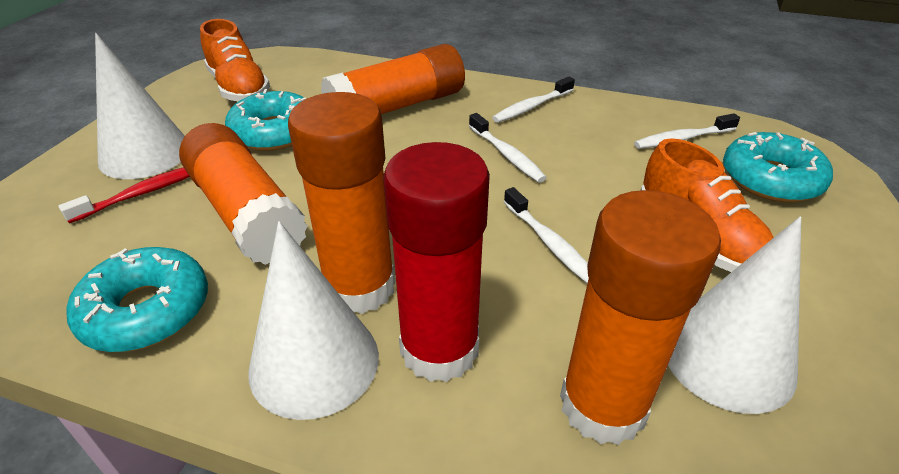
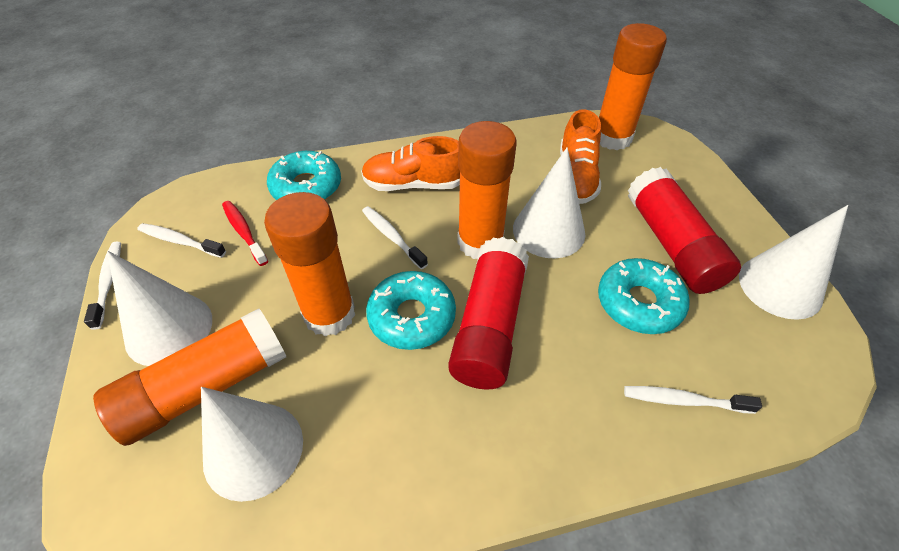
red glue stick: 1 -> 2
white cone: 3 -> 4

